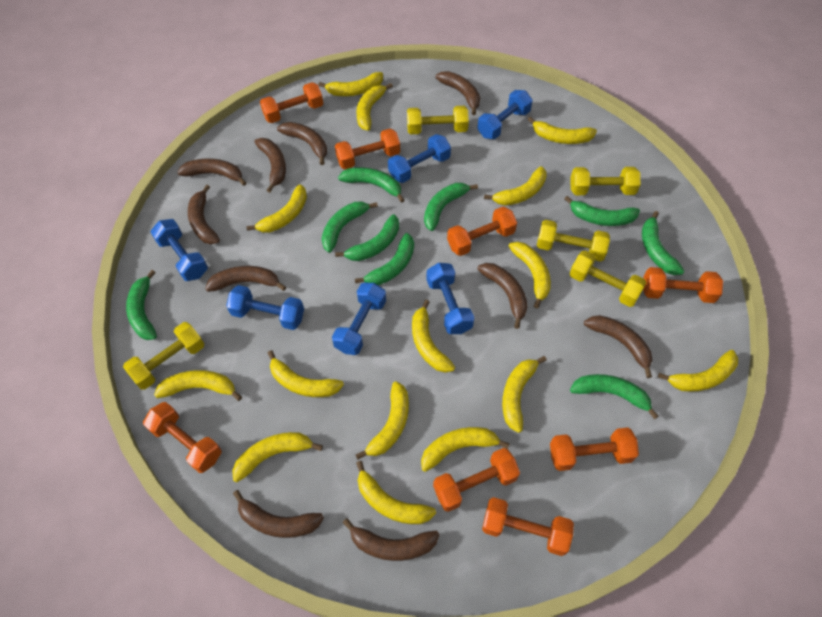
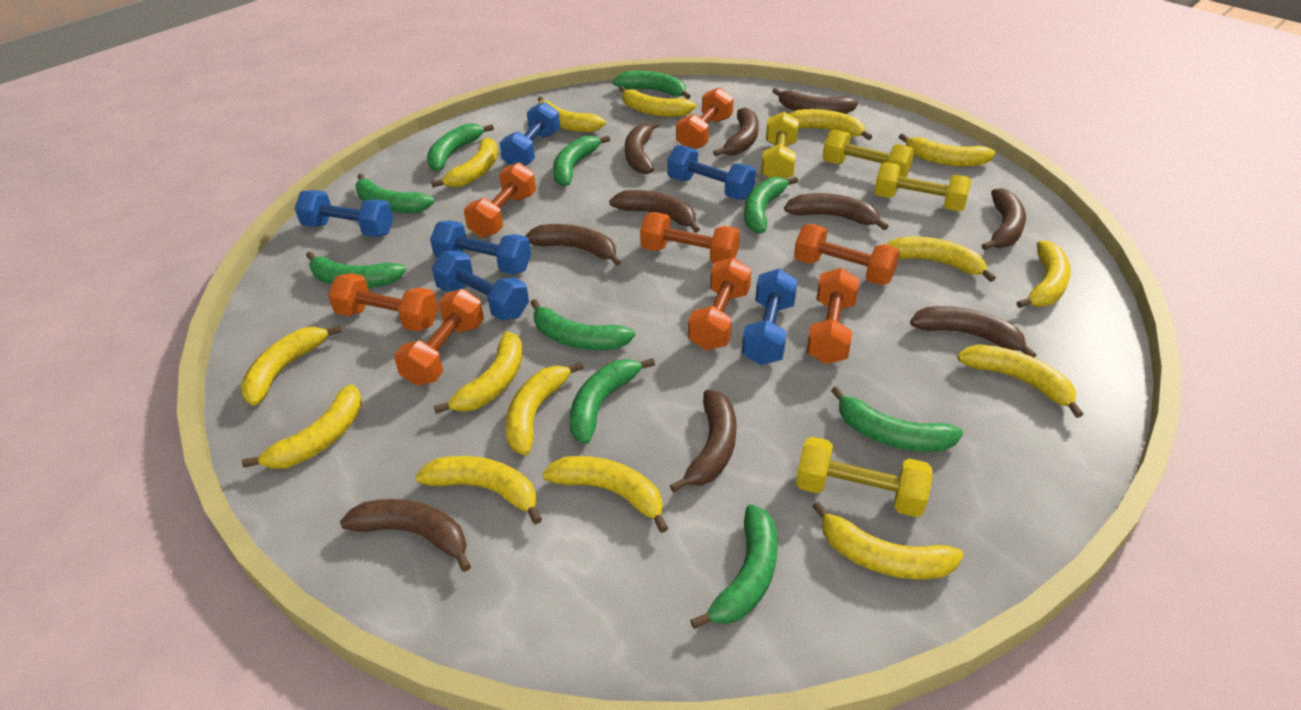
green banana: 9 -> 10
yellow dumbbell: 5 -> 4

